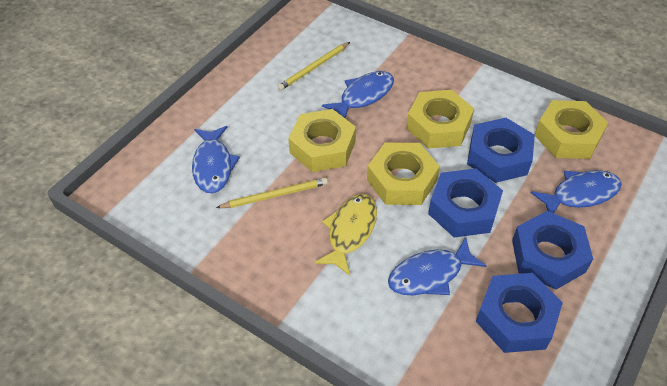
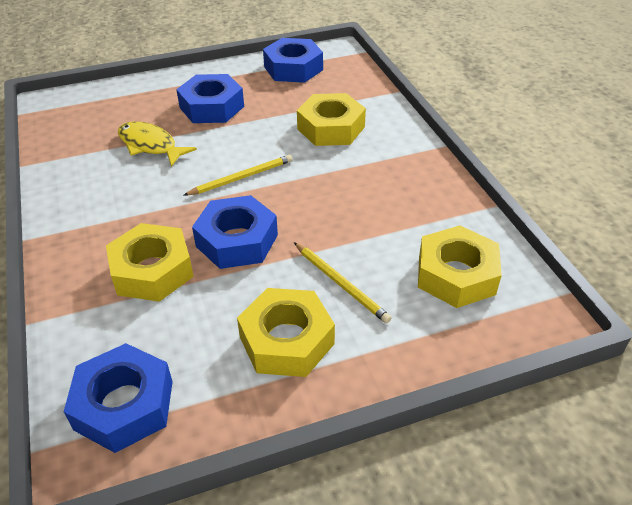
blue fish: 4 -> 0

